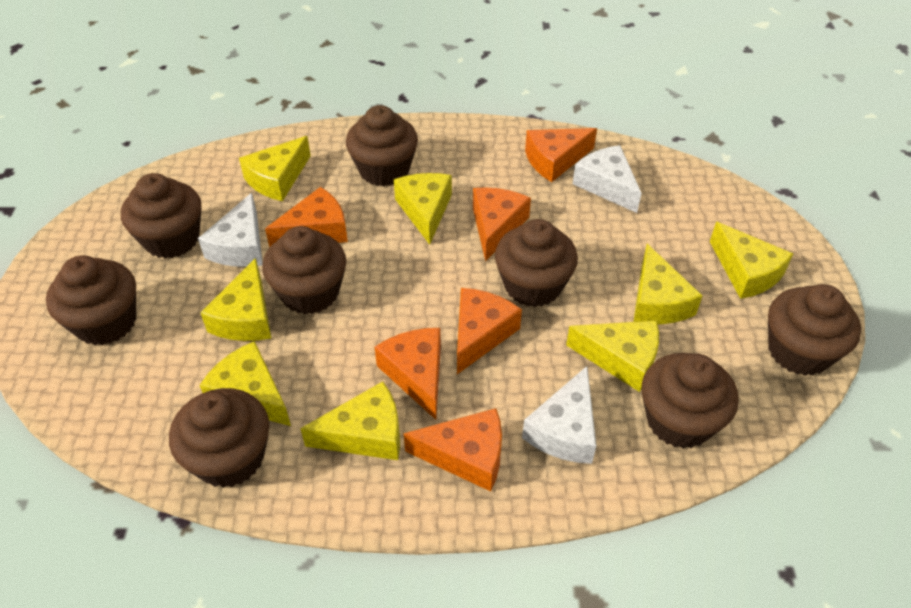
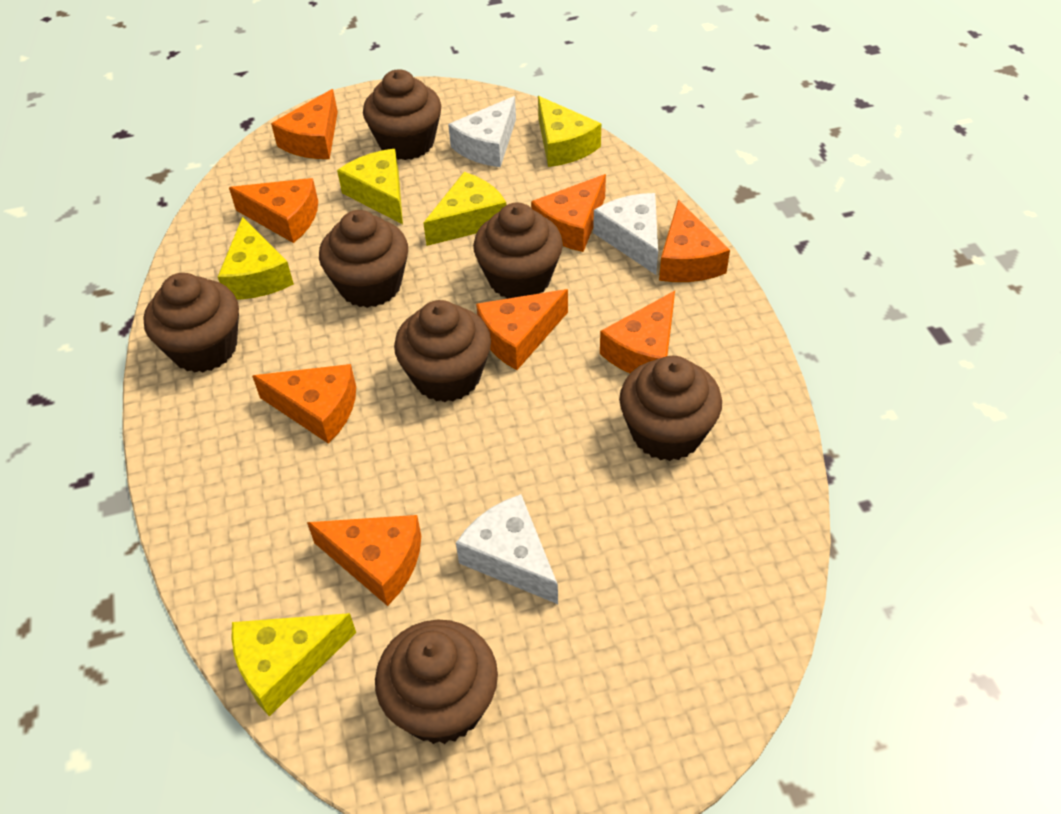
brown cupcake: 8 -> 7
orange cheese: 6 -> 8
yellow cheese: 8 -> 5

